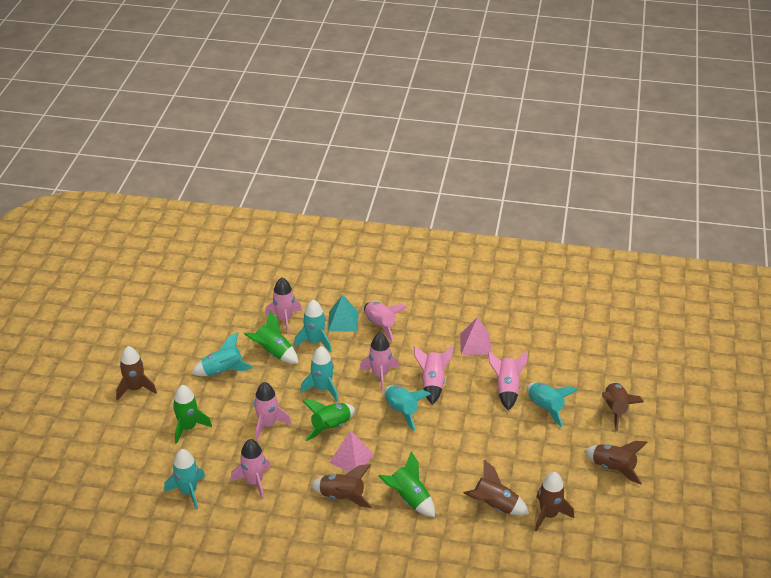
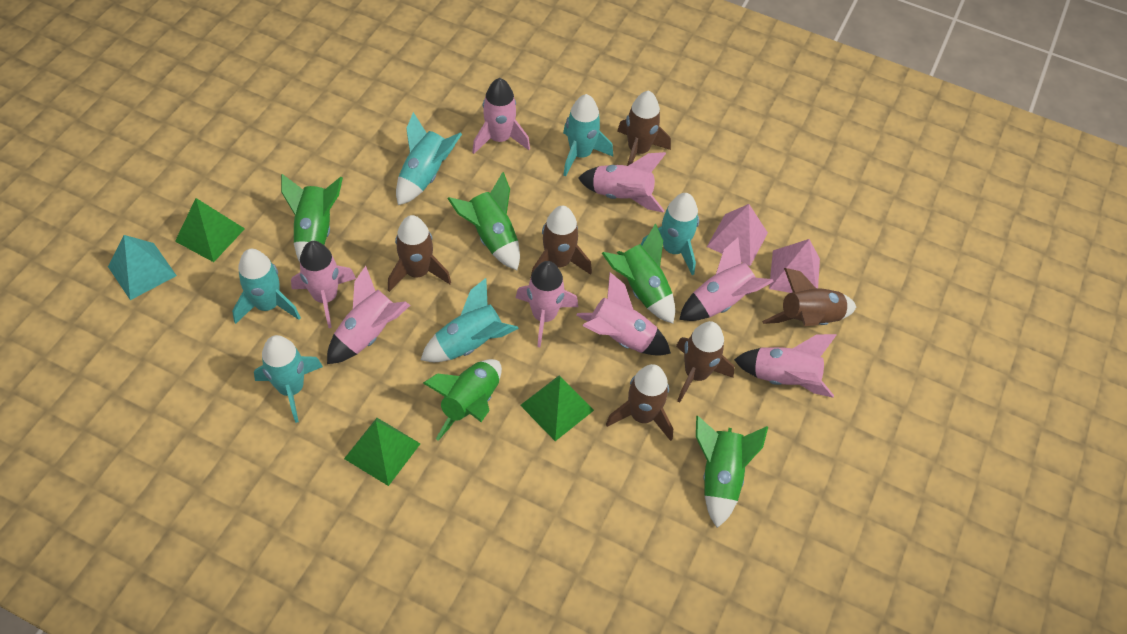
green pyramid: 0 -> 3
green rocket: 4 -> 5
pink rocket: 7 -> 8

